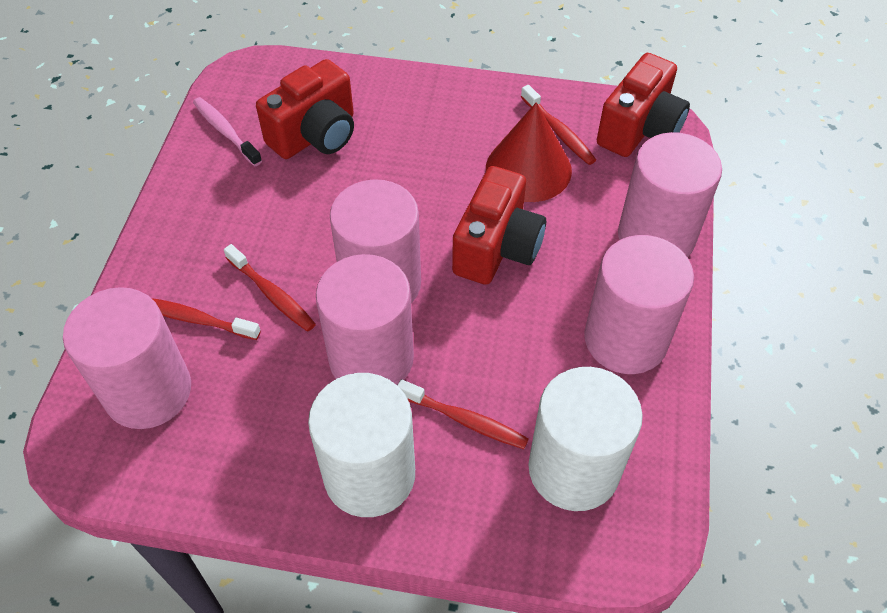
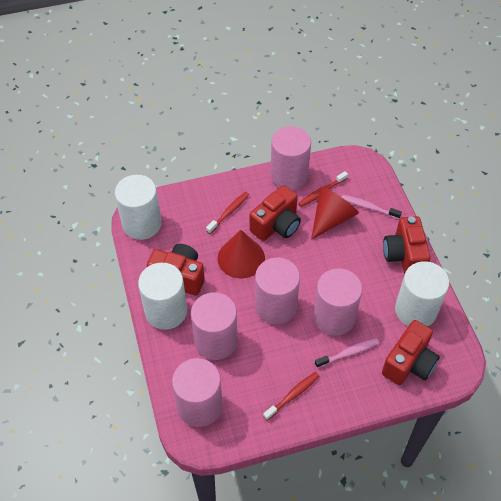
pink toothbrush: 1 -> 2
red camera: 3 -> 4
red cone: 1 -> 2
red toothbrush: 4 -> 3
white cylinder: 2 -> 3

